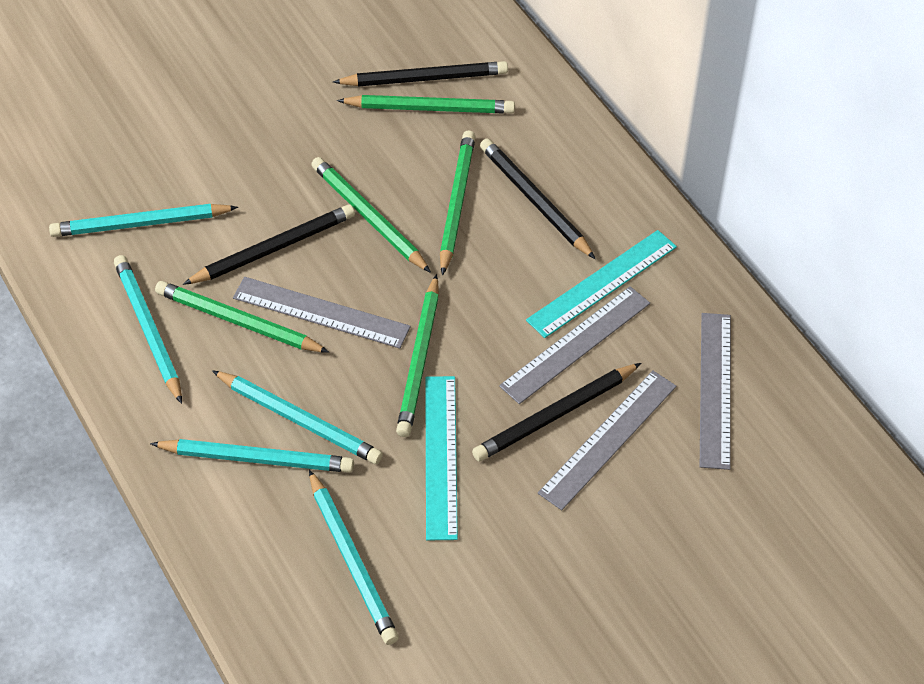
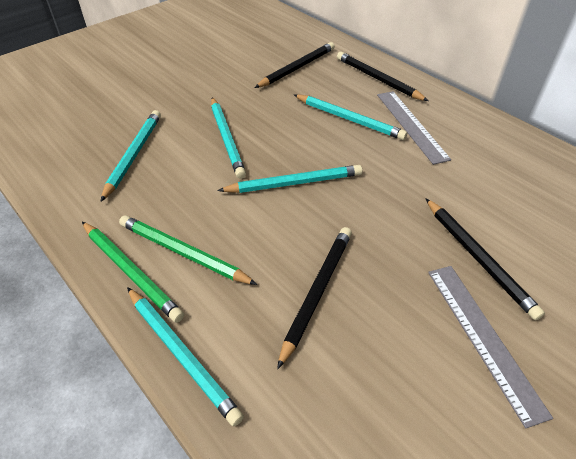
green pencil: 5 -> 2
grey ruler: 4 -> 2
turquoise ruler: 2 -> 0

